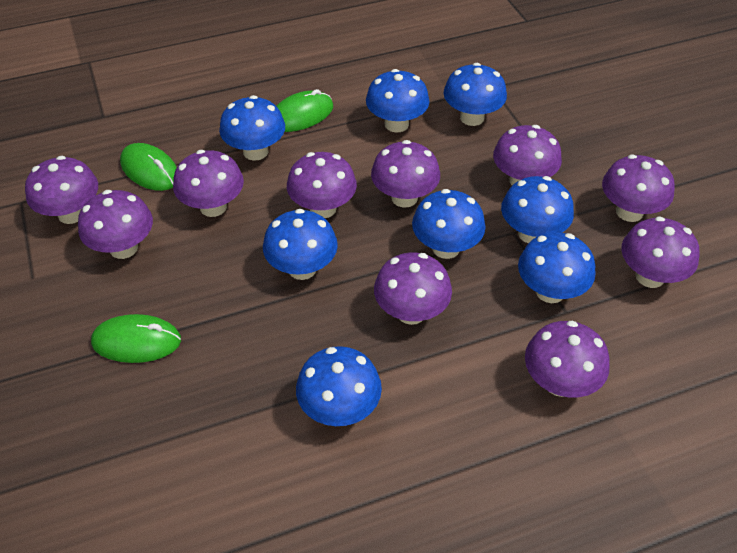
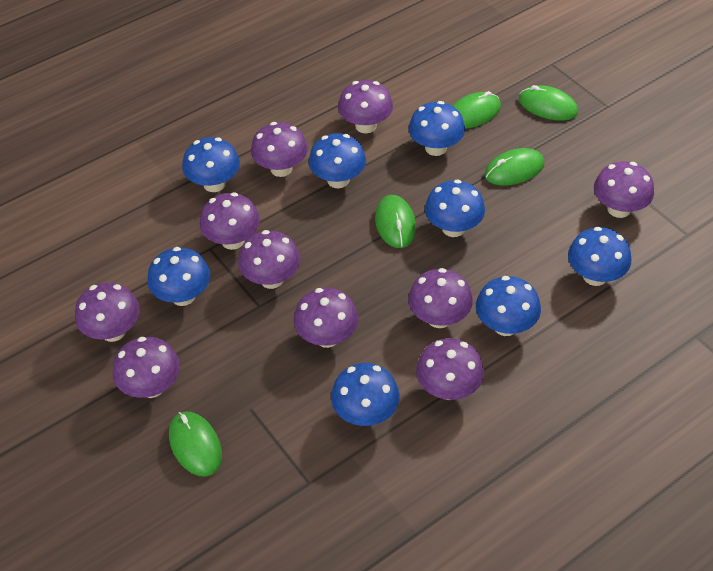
green mouse: 3 -> 5

